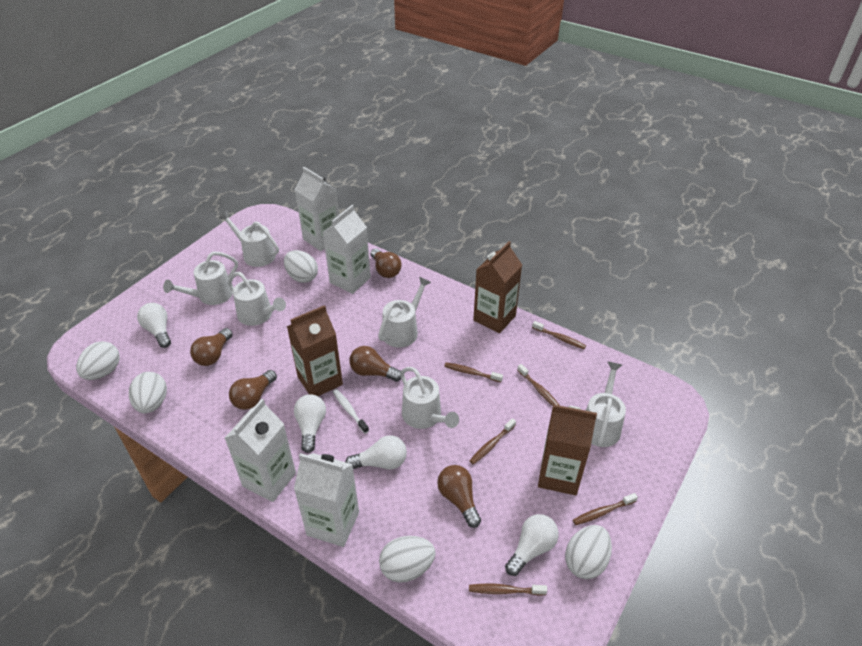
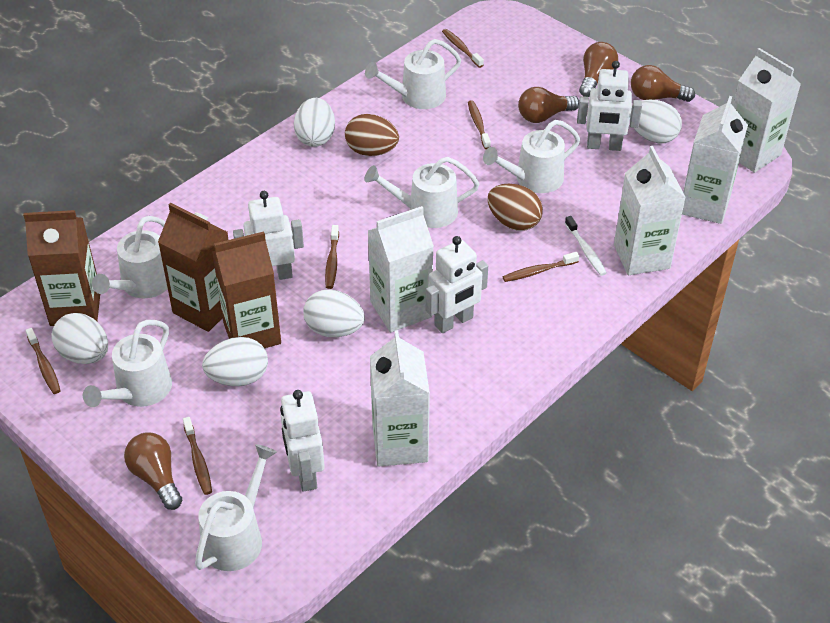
brown egg: 0 -> 2
brown light bulb: 5 -> 4
white carton: 4 -> 5
white light bulb: 4 -> 0
white robot: 0 -> 4

